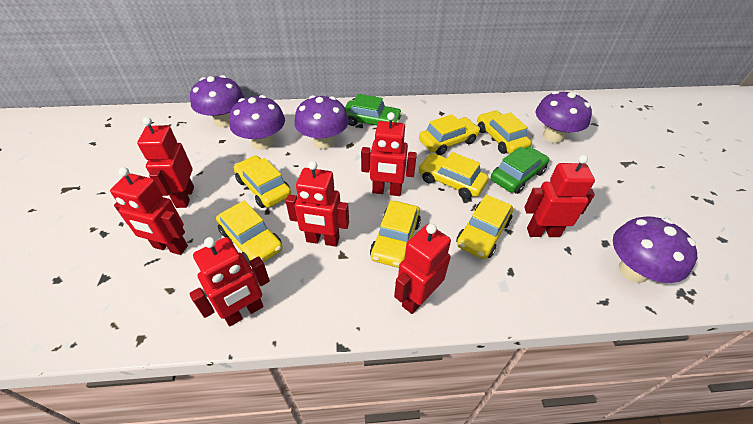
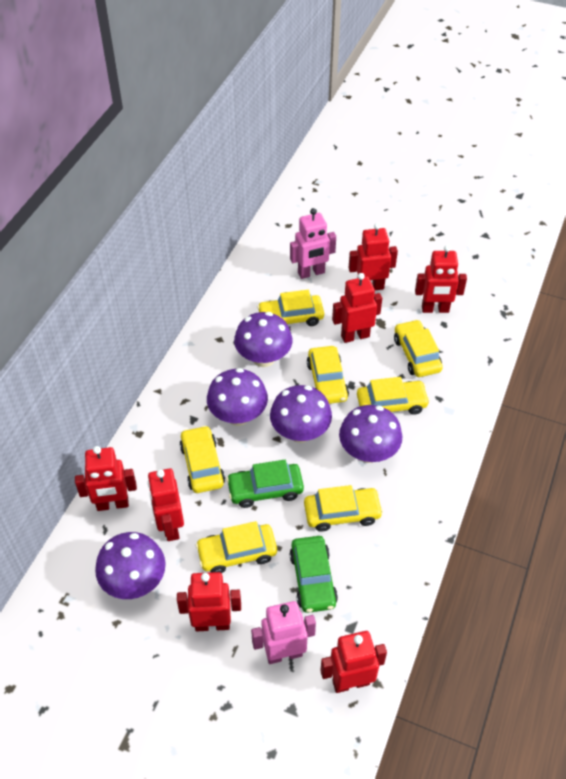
pink robot: 0 -> 2

